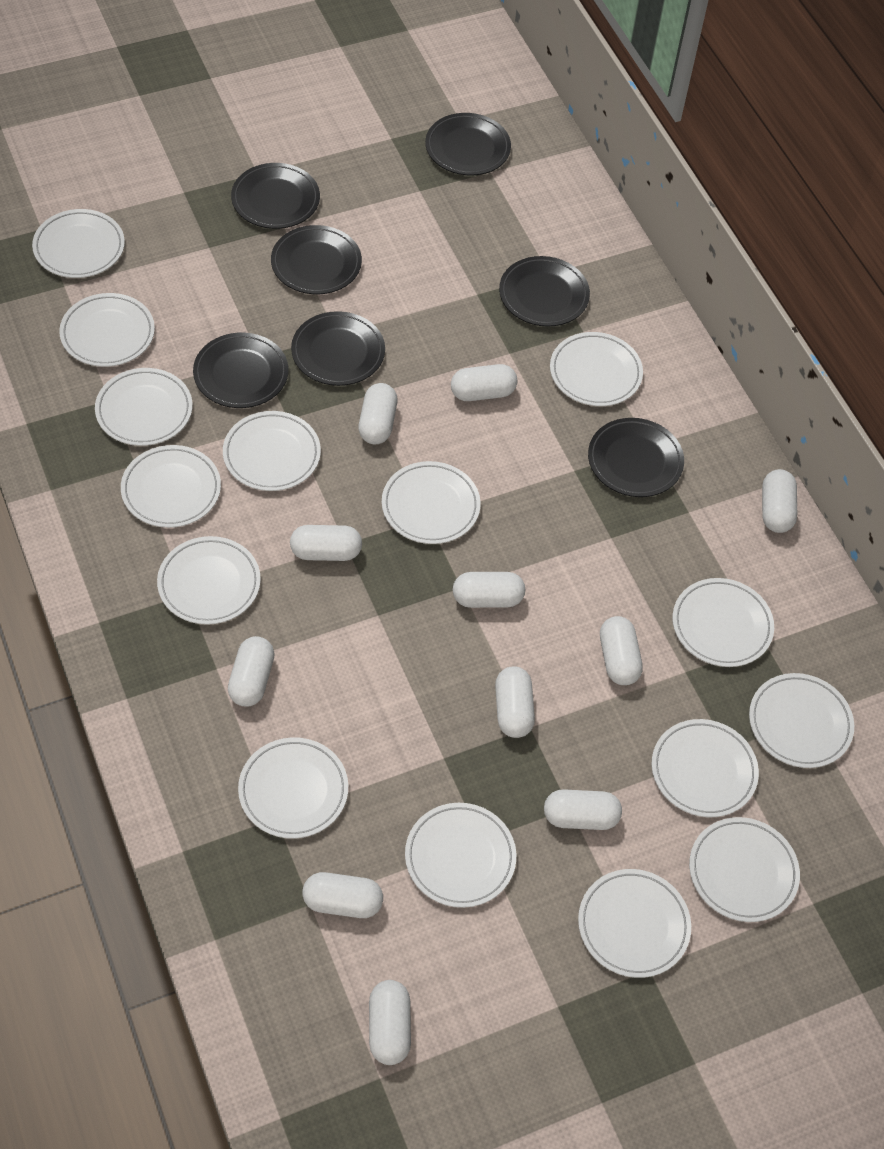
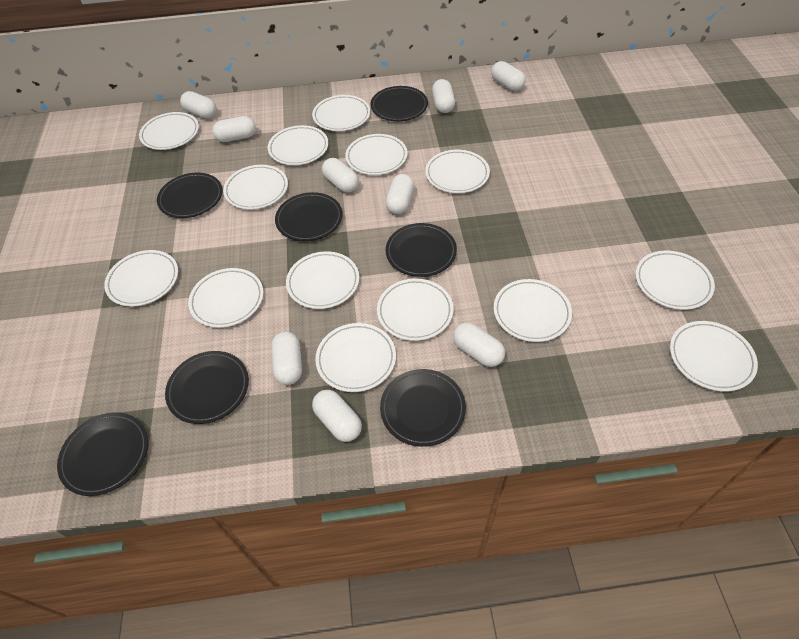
white capsule: 11 -> 9
white plate: 15 -> 14

